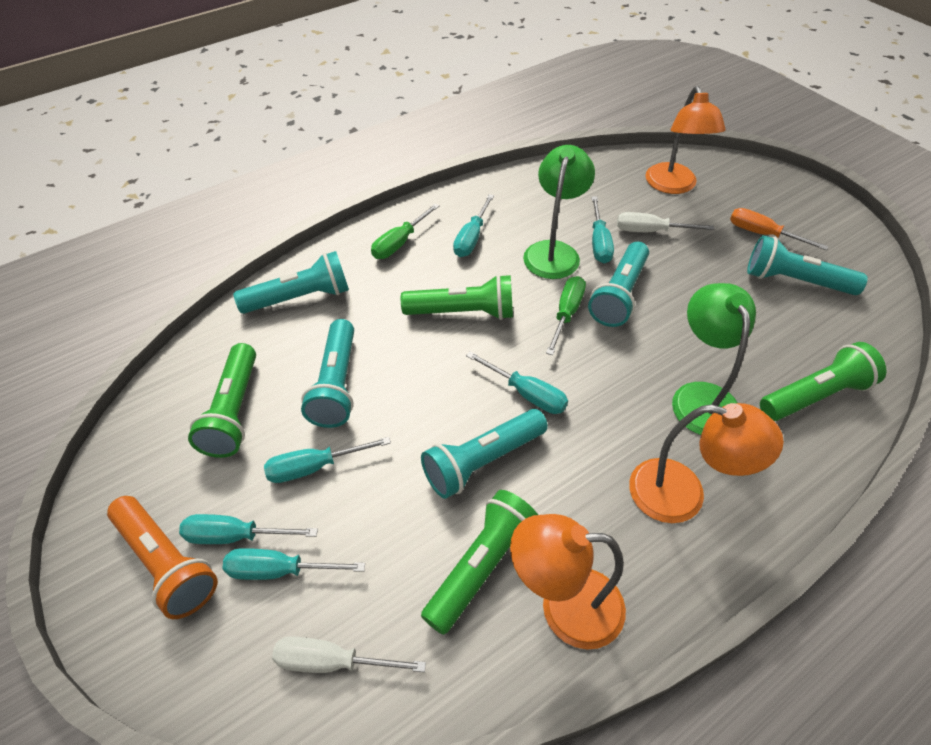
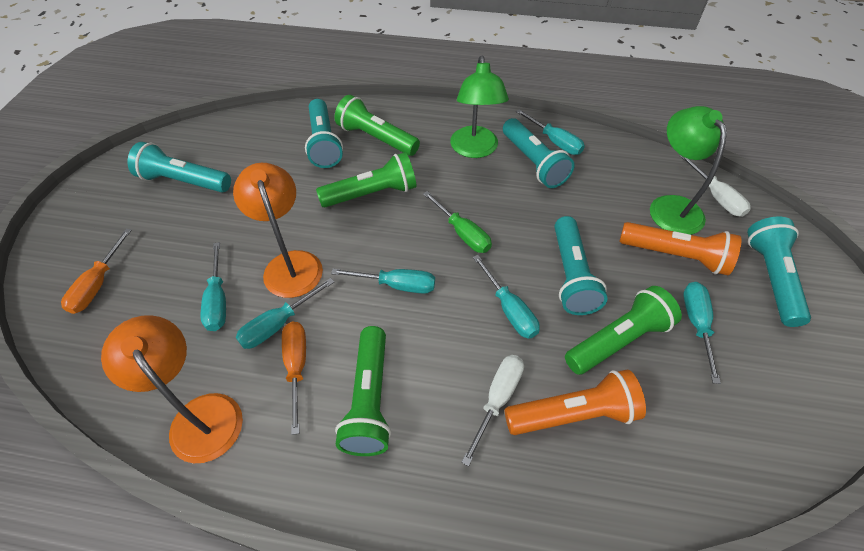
green screwdriver: 2 -> 1
orange flashlight: 1 -> 2
orange lamp: 3 -> 2
orange screwdriver: 1 -> 2

